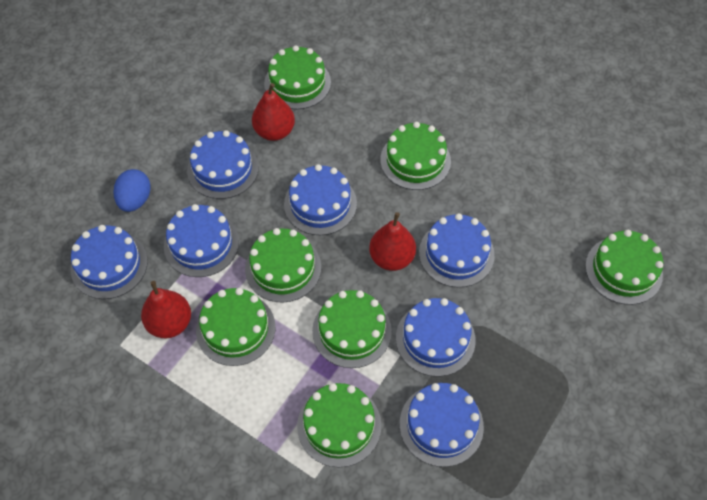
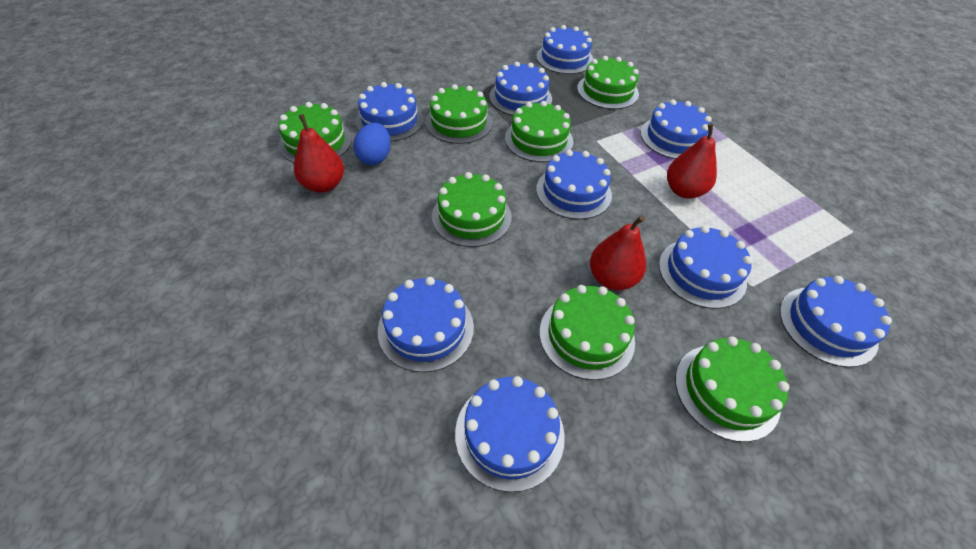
blue cake: 7 -> 9

